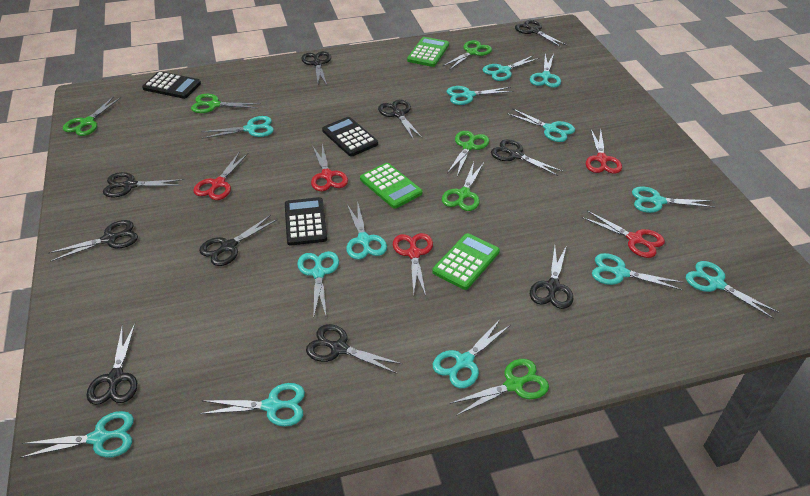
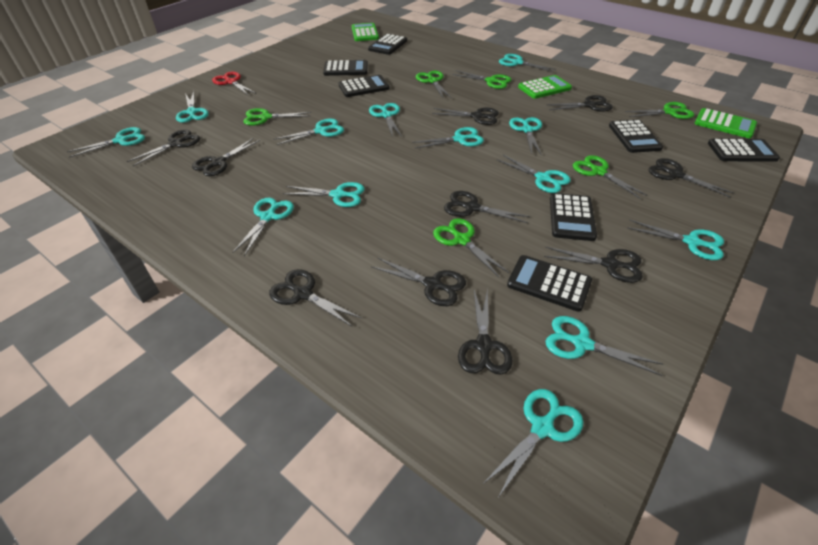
black calculator: 3 -> 7
red scissors: 5 -> 1

